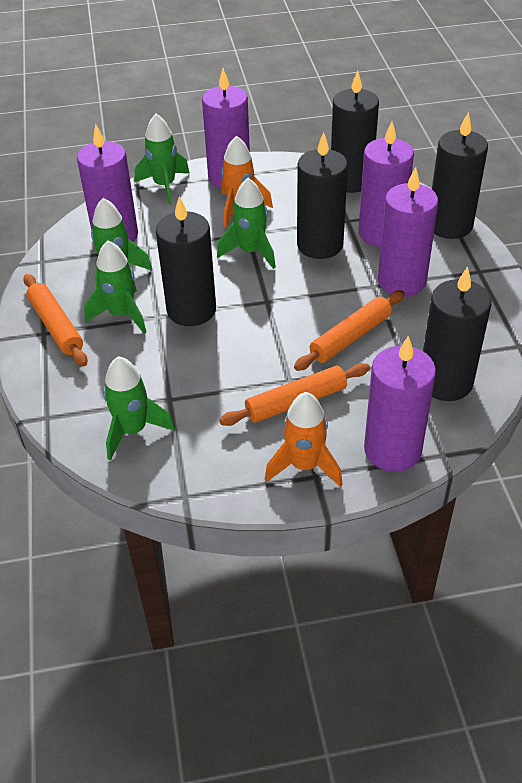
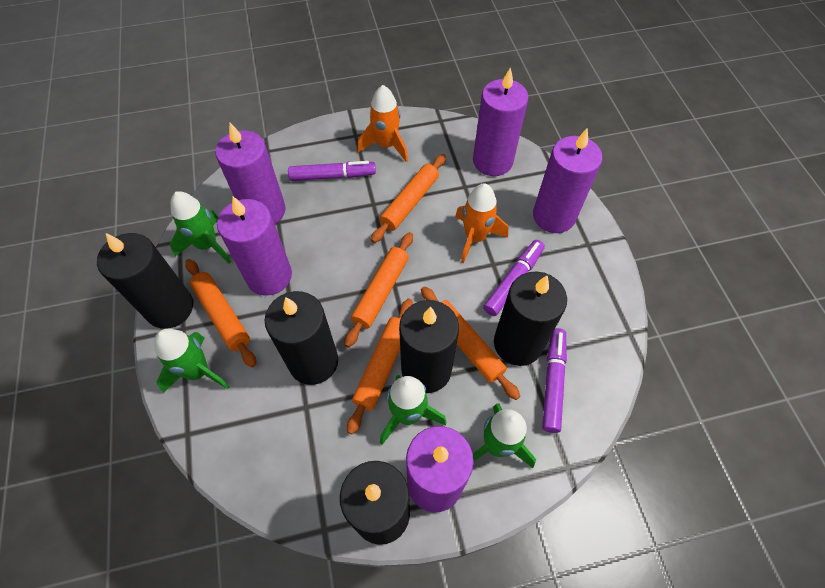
green rocket: 5 -> 4
orange rolling pin: 3 -> 5
purple marker: 0 -> 3

